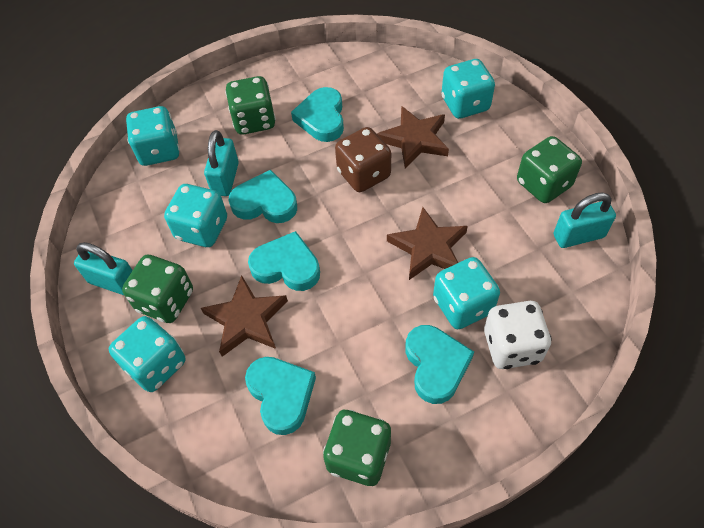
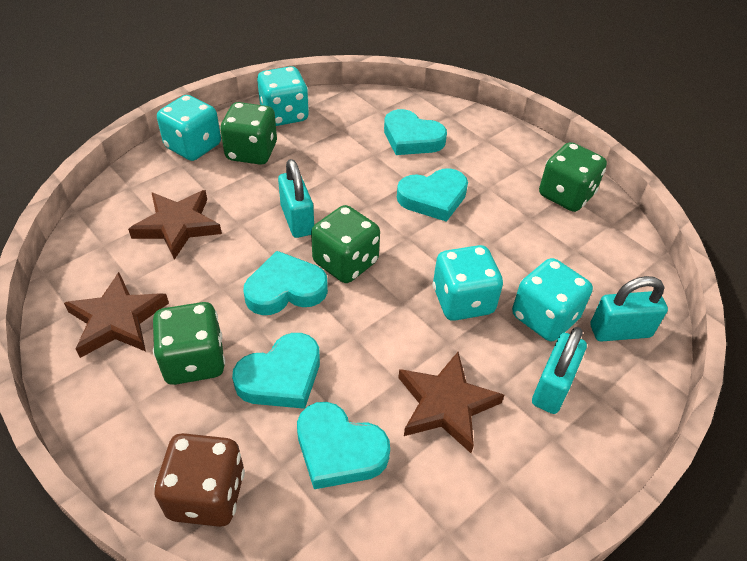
turquoise dice: 5 -> 4
white dice: 1 -> 0

